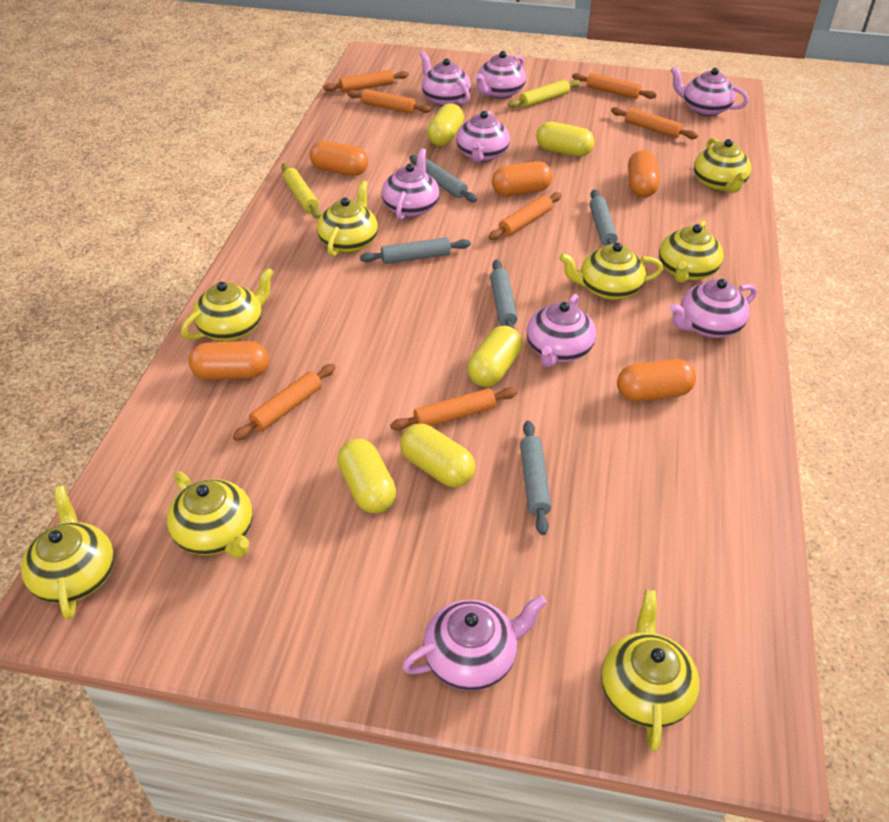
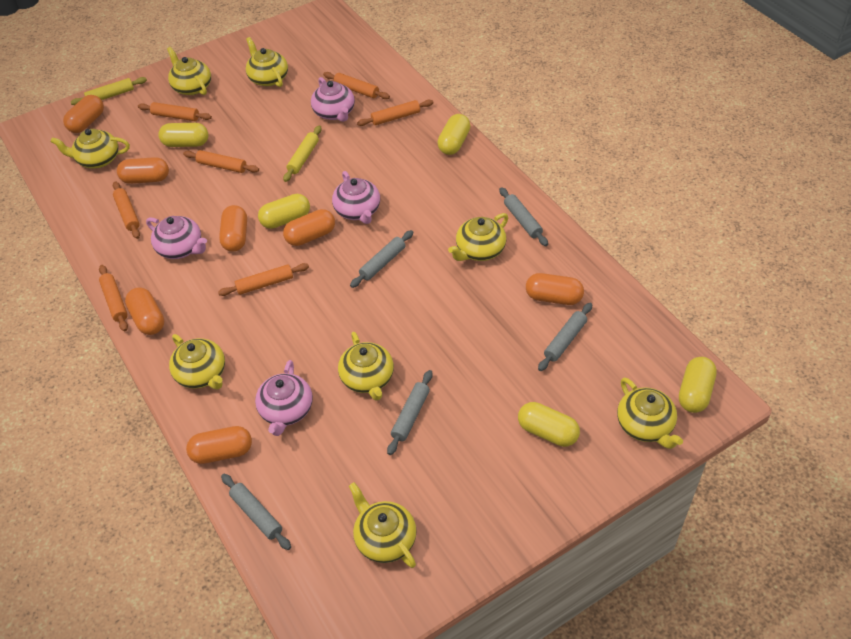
orange capsule: 5 -> 7
pink teapot: 8 -> 4

